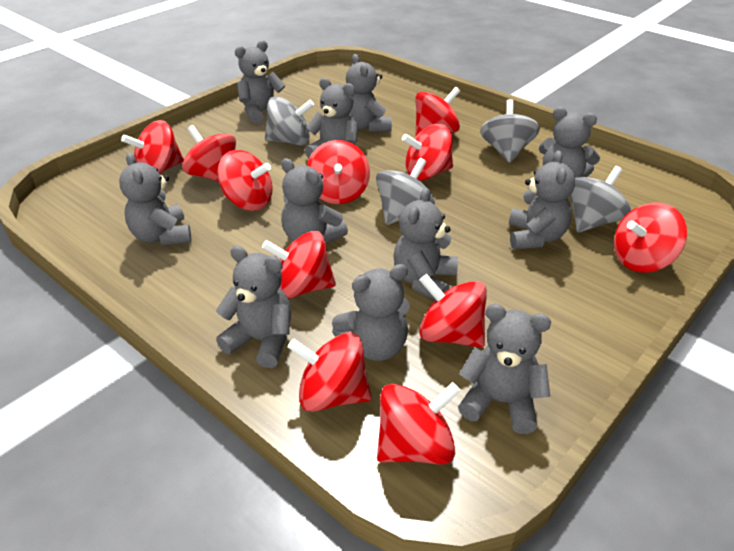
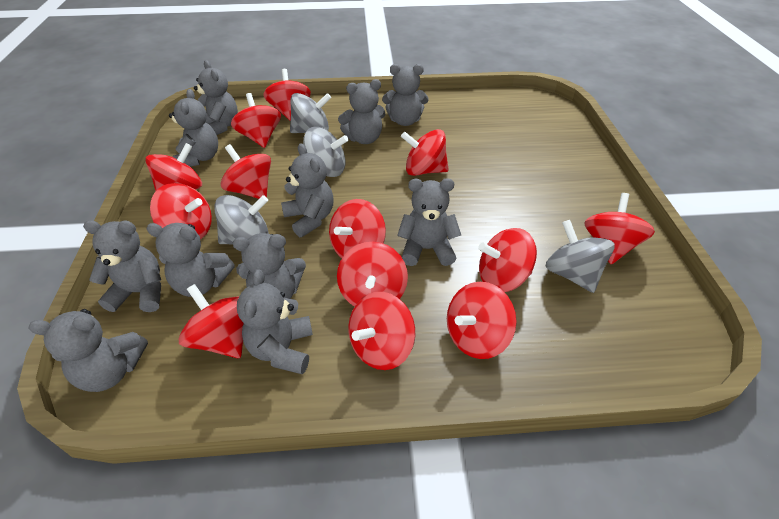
red spinning top: 11 -> 13

